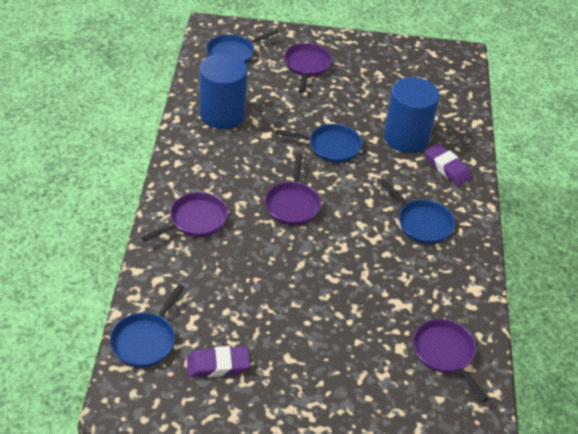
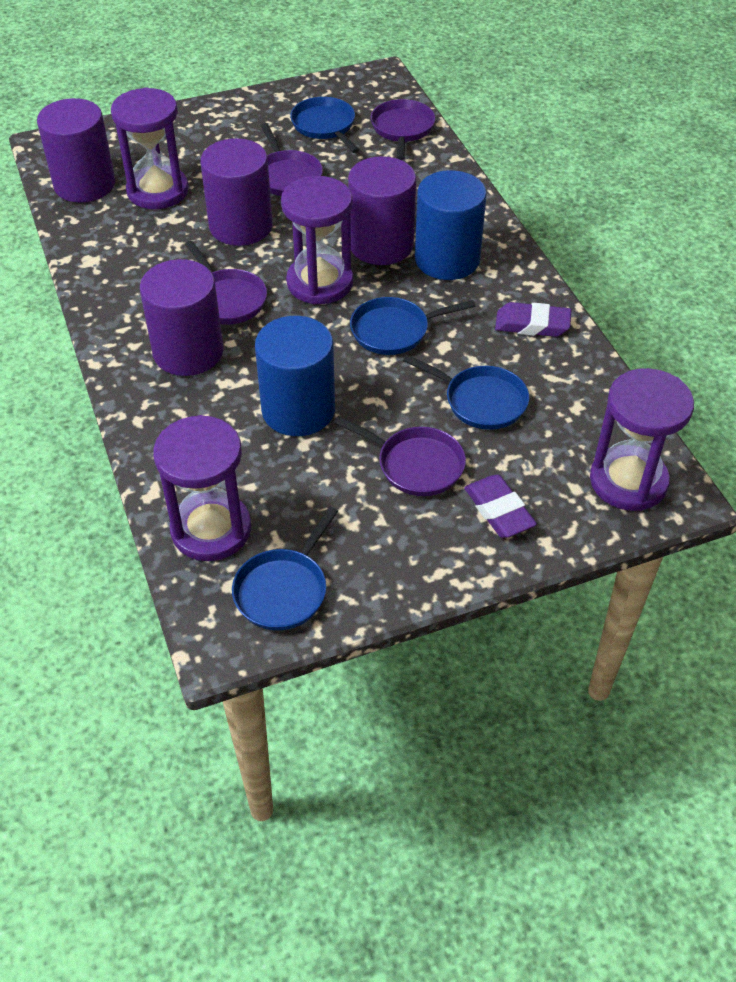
purple cylinder: 0 -> 4
purple hourglass: 0 -> 4

